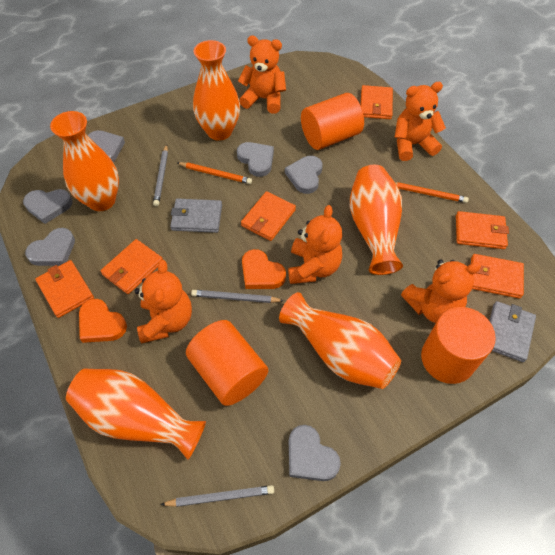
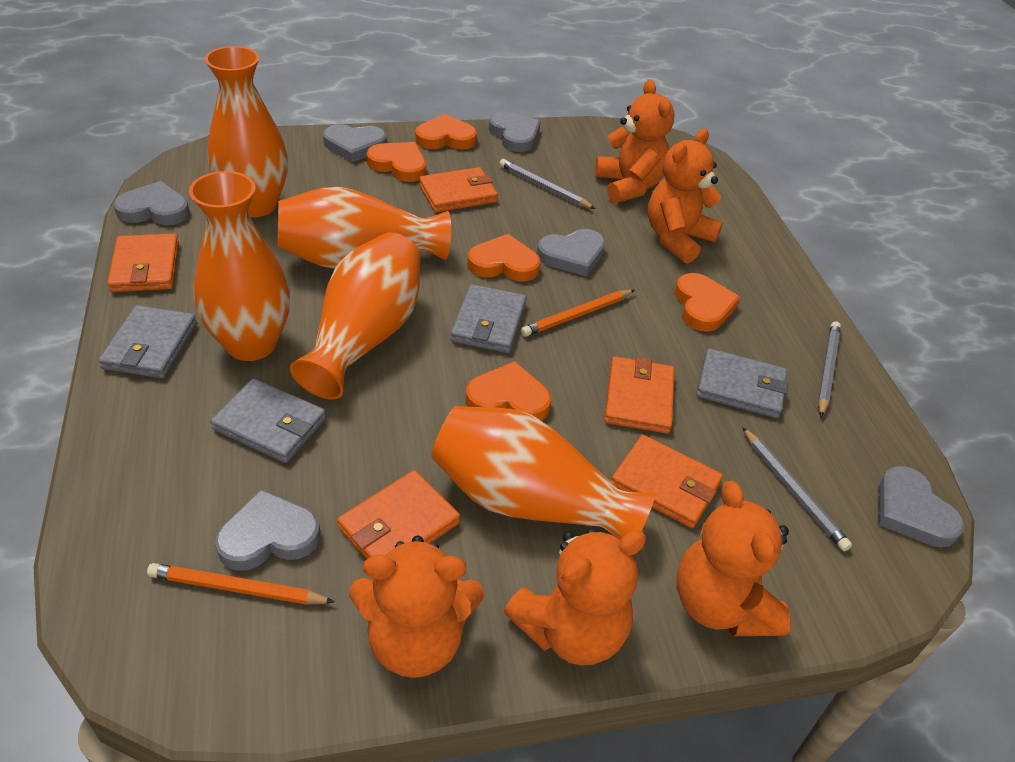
grey wallet: 2 -> 4
orange cylinder: 3 -> 0
orange heart: 2 -> 5
orange wallet: 6 -> 5

